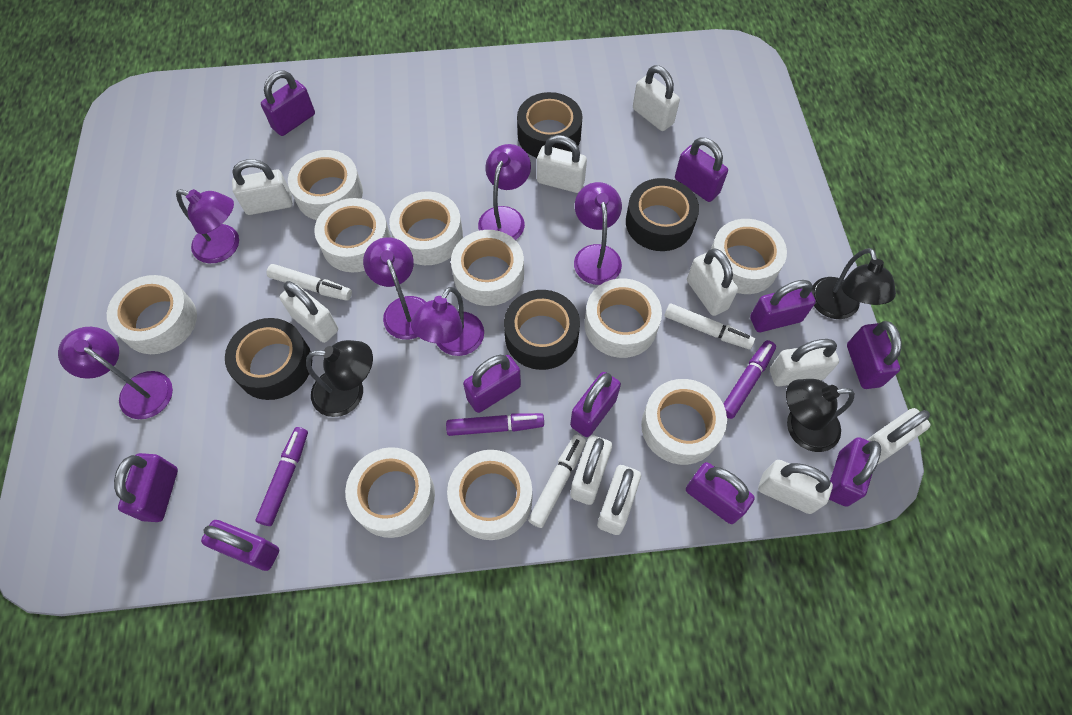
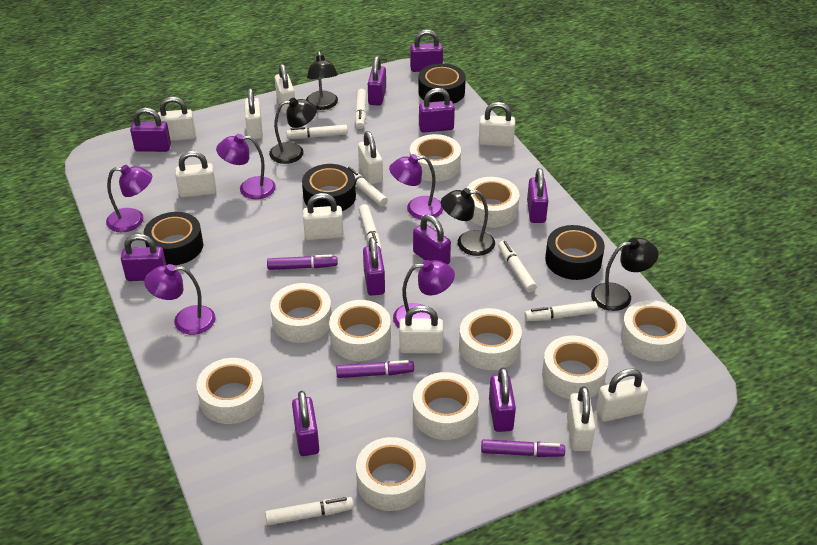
black lamp: 3 -> 4
purple lamp: 6 -> 5
white marker: 3 -> 7

